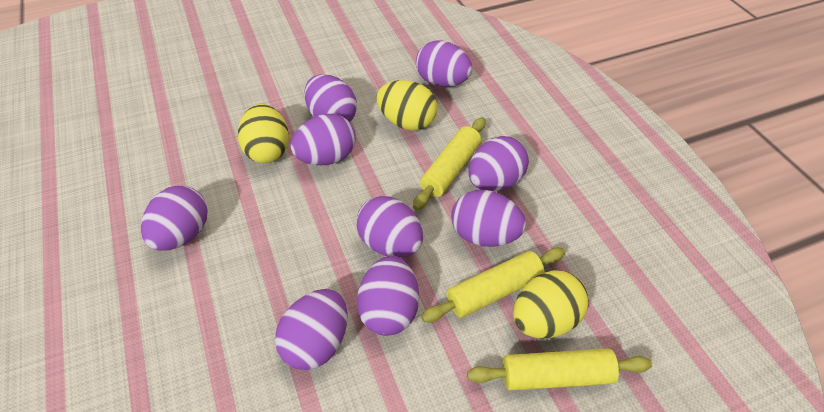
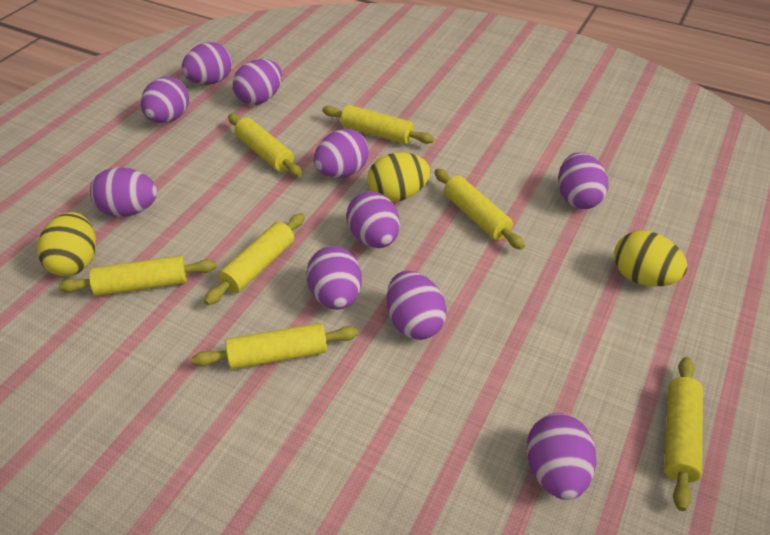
purple egg: 9 -> 10
yellow rolling pin: 3 -> 7

